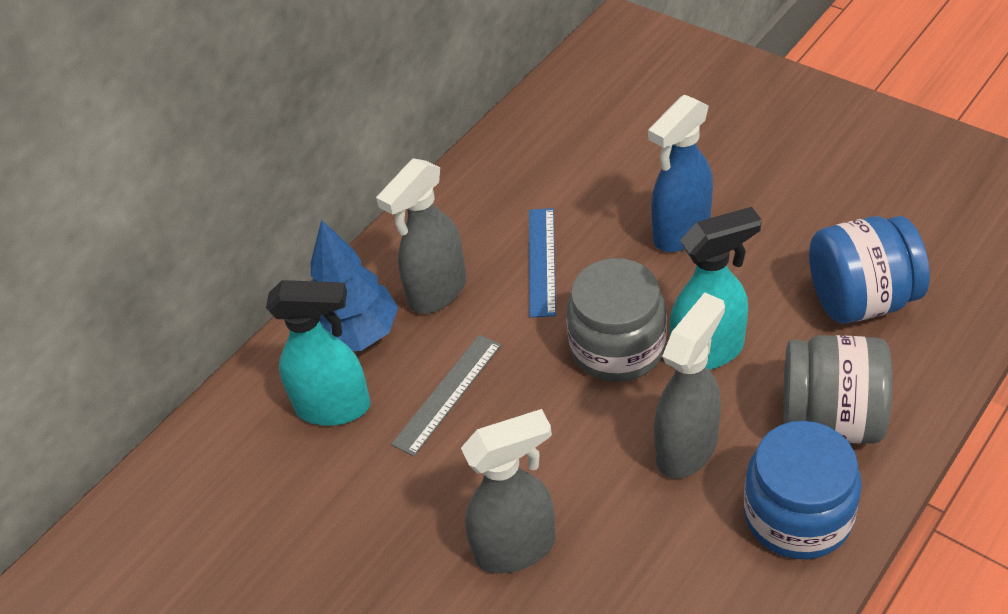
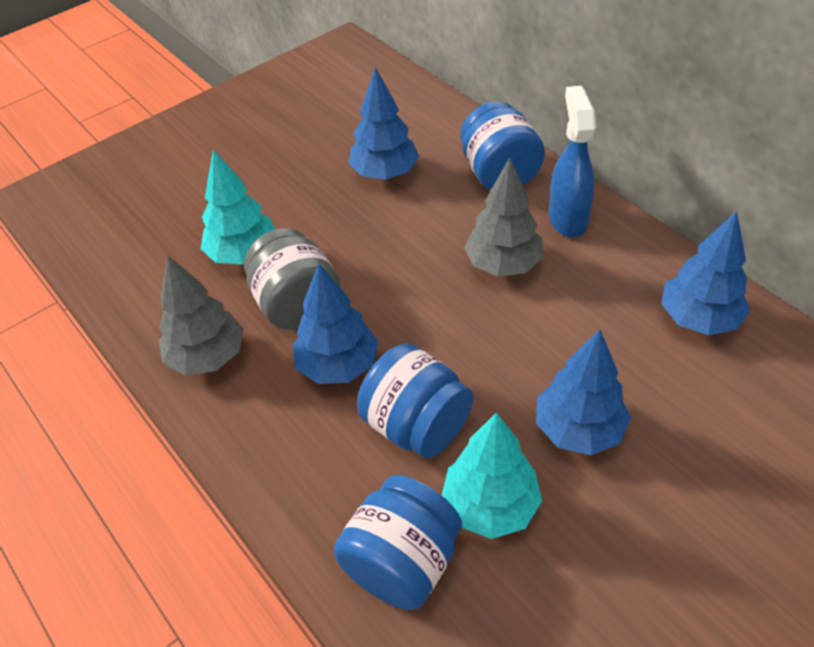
blue jar: 2 -> 3
blue ruler: 1 -> 0
blue tree: 1 -> 4
grey jar: 2 -> 1
grey ruler: 1 -> 0
grey spray bottle: 3 -> 0
grey tree: 0 -> 2
turquoise spray bottle: 2 -> 0
turquoise tree: 0 -> 2

